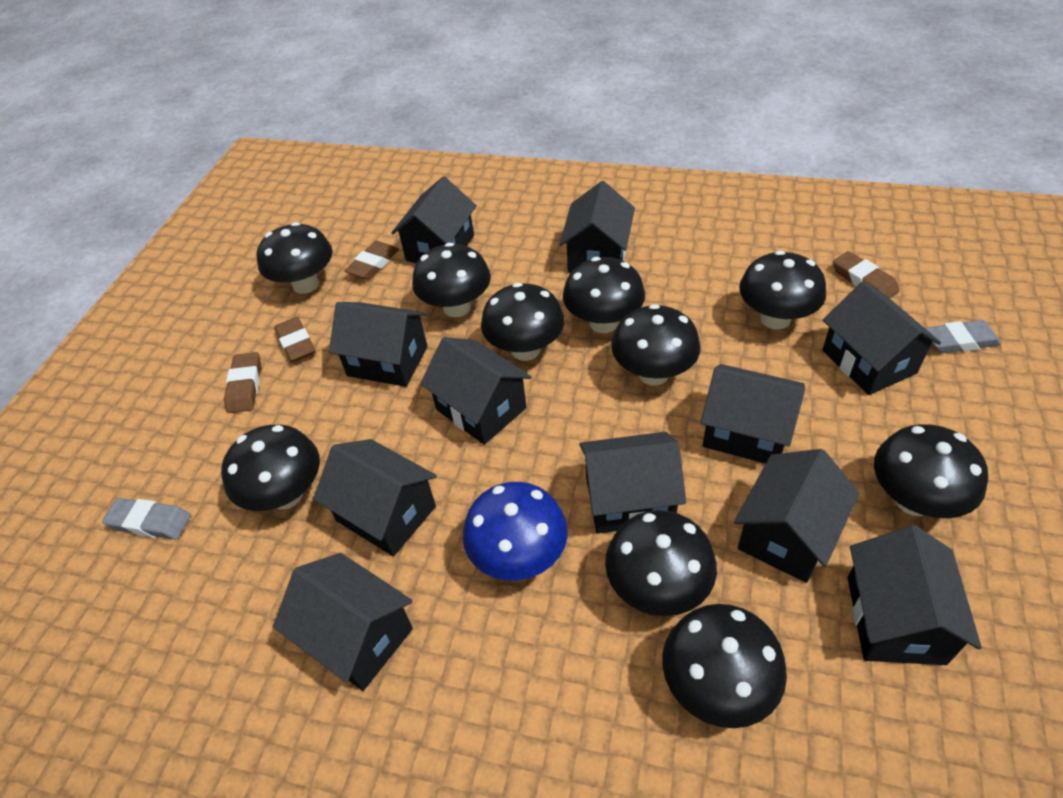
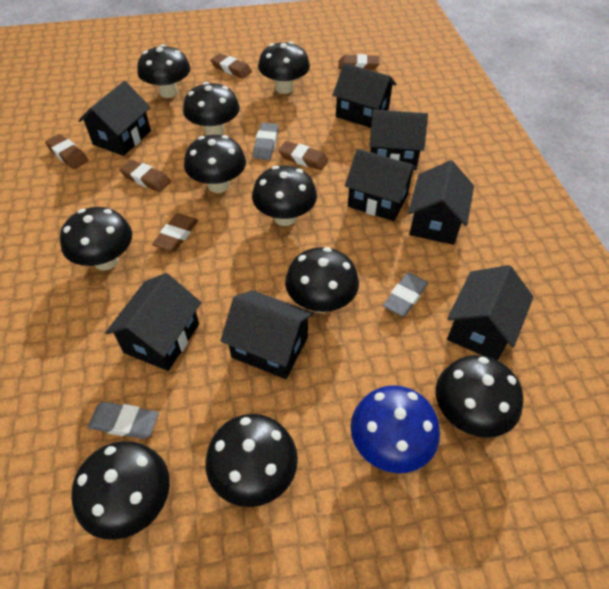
black house: 11 -> 8
brown eraser: 4 -> 6
grey eraser: 2 -> 3

